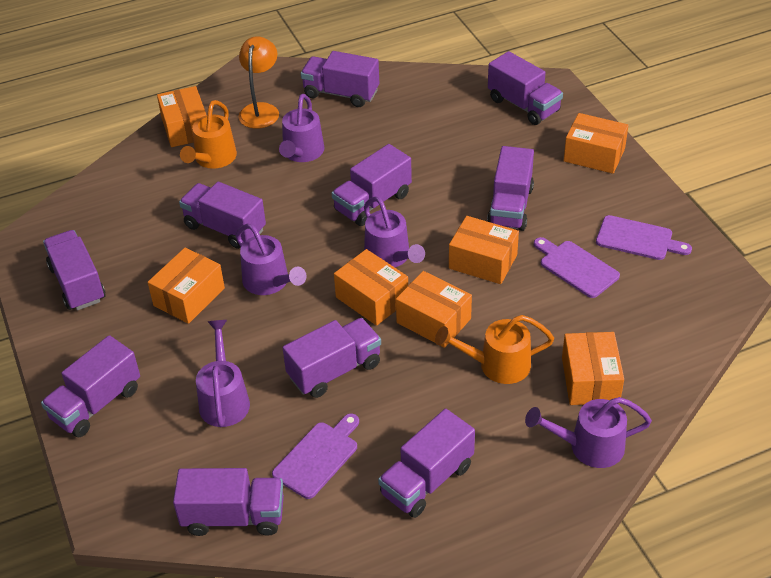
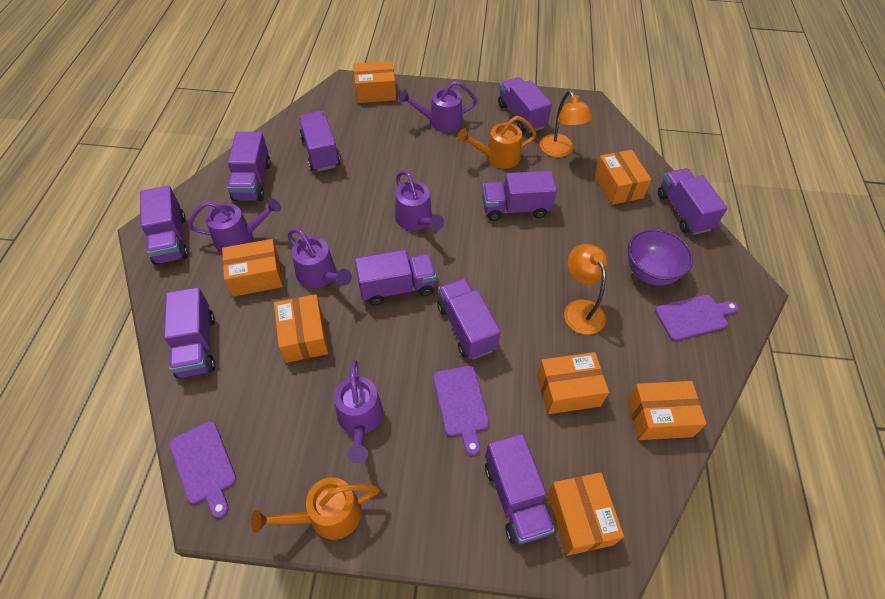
orange lamp: 1 -> 2
purple bowl: 0 -> 1

